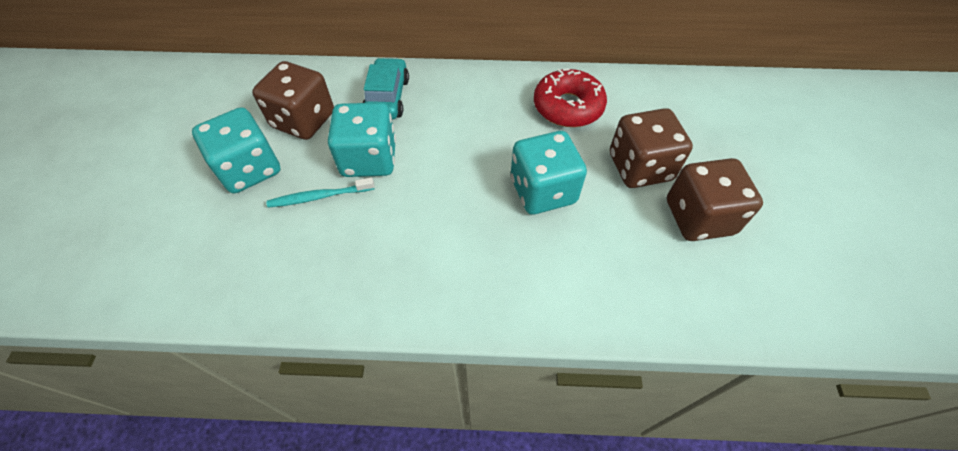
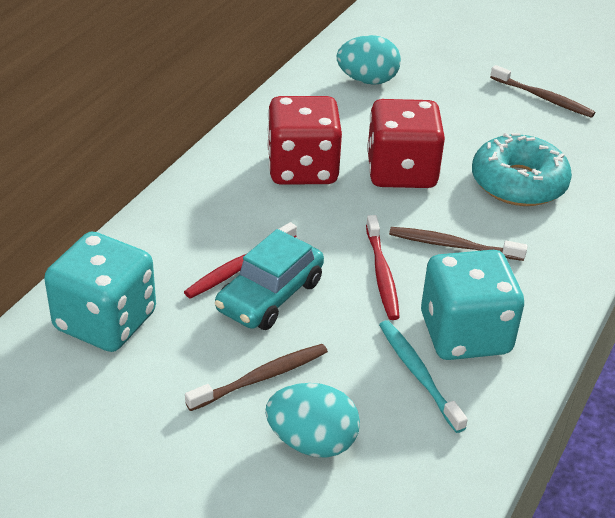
brown dice: 3 -> 0
brown toothbrush: 0 -> 3
red dice: 0 -> 2
red donut: 1 -> 0
red toothbrush: 0 -> 2
turquoise dice: 3 -> 2
turquoise donut: 0 -> 1
turquoise egg: 0 -> 2

